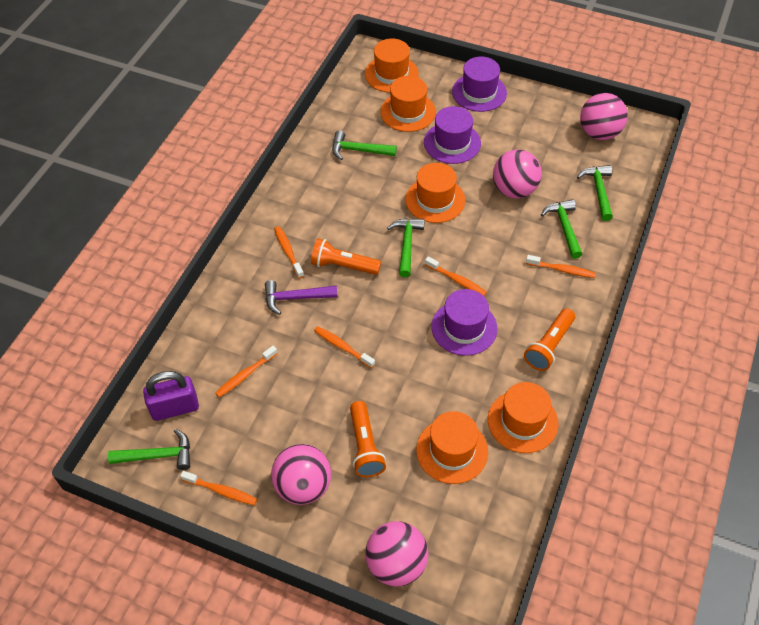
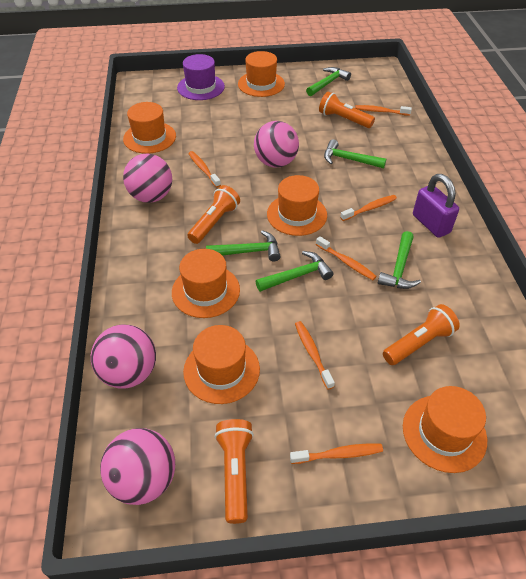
orange flashlight: 3 -> 4
orange hat: 5 -> 6
purple hammer: 1 -> 0
purple hat: 3 -> 1

